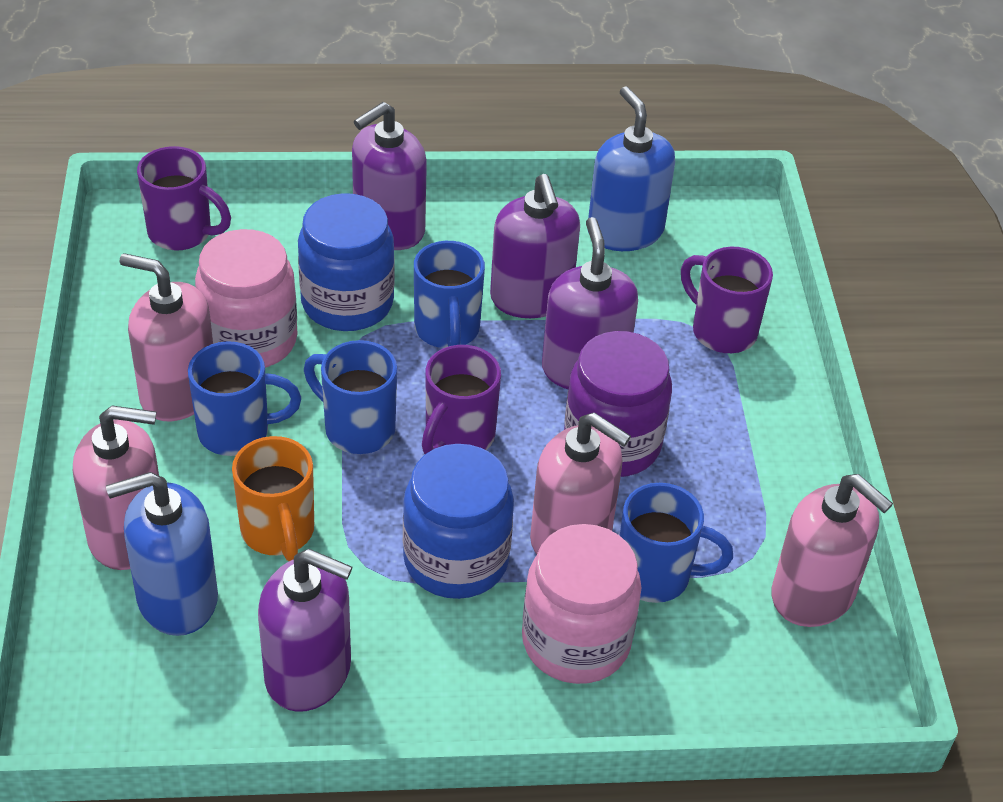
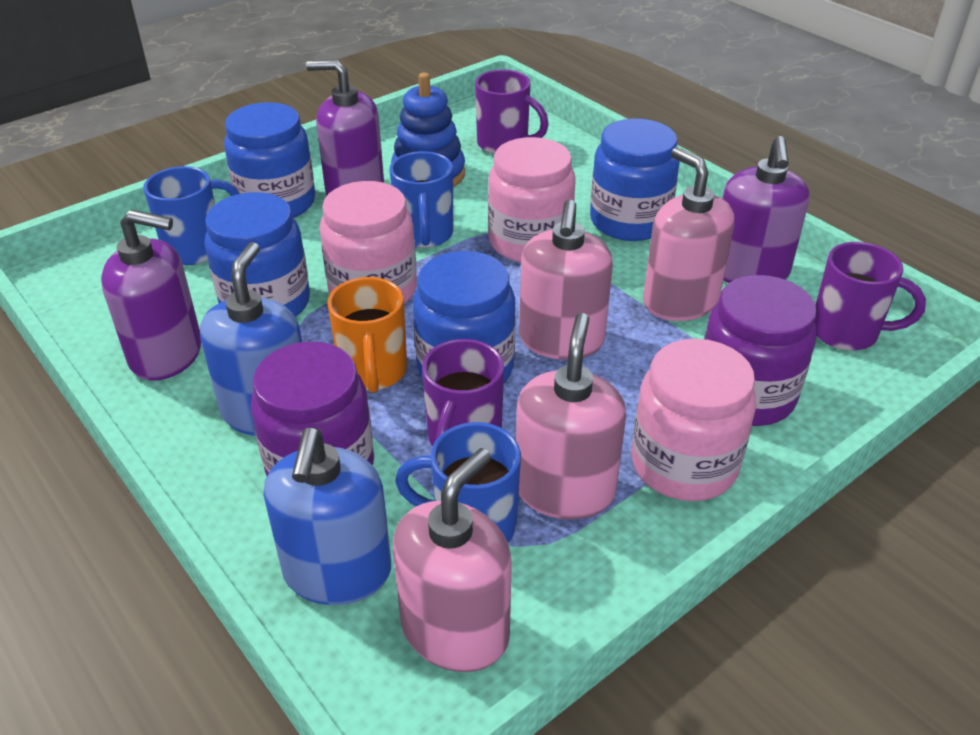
blue jar: 2 -> 4
blue mug: 4 -> 3
blue stacking toy: 0 -> 1
pink jar: 2 -> 3
purple jar: 1 -> 2
purple soap dispenser: 4 -> 3

